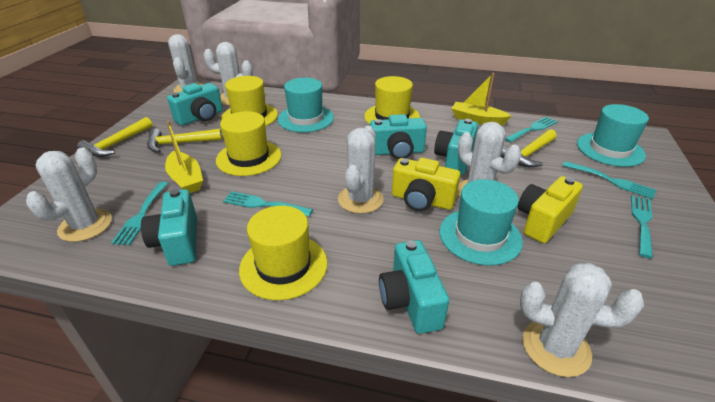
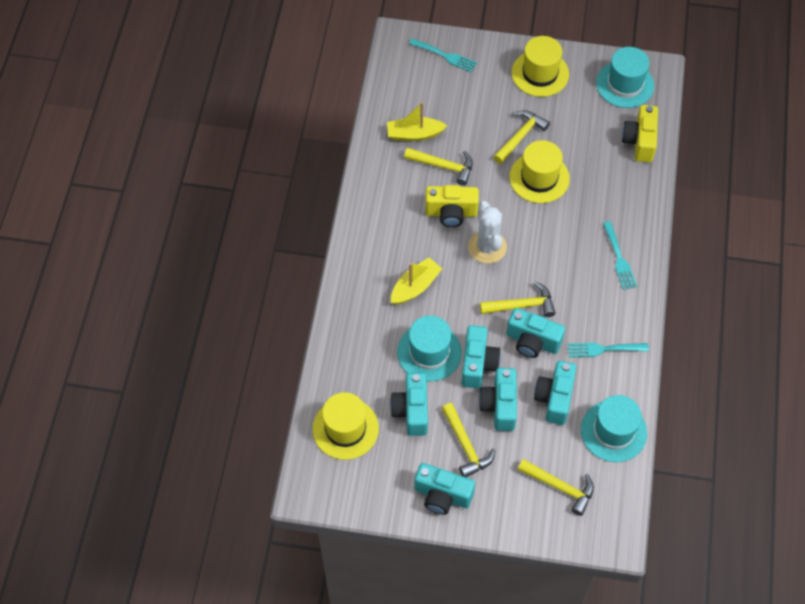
turquoise camera: 5 -> 6
turquoise fork: 5 -> 3
white cactus: 6 -> 1
yellow hammer: 3 -> 5
yellow hat: 4 -> 3

